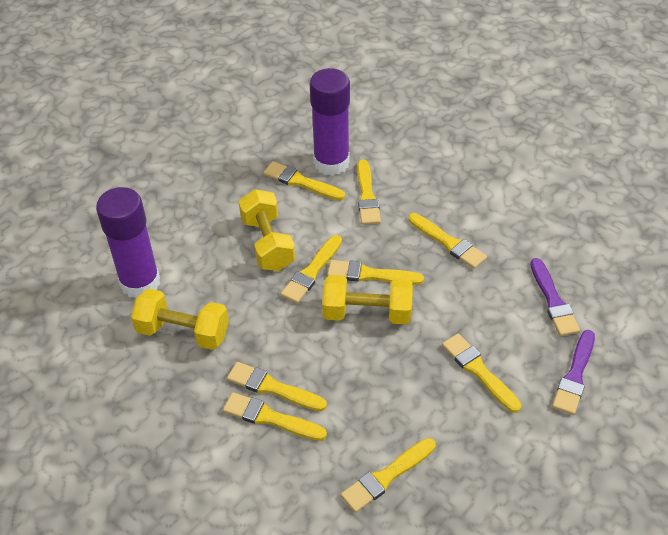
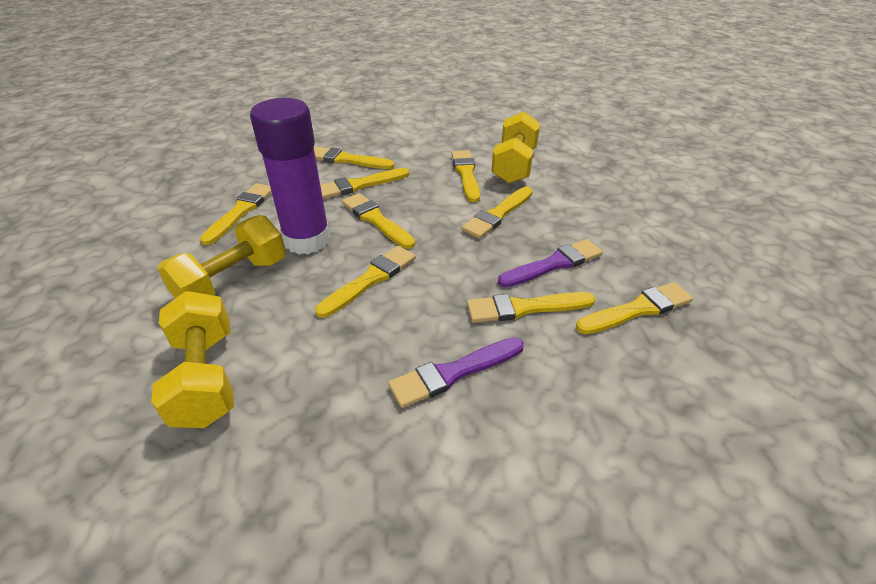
purple glue stick: 2 -> 1

